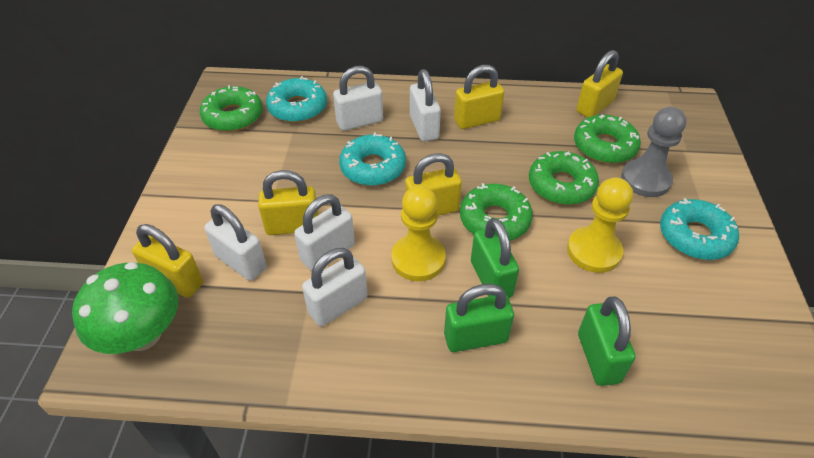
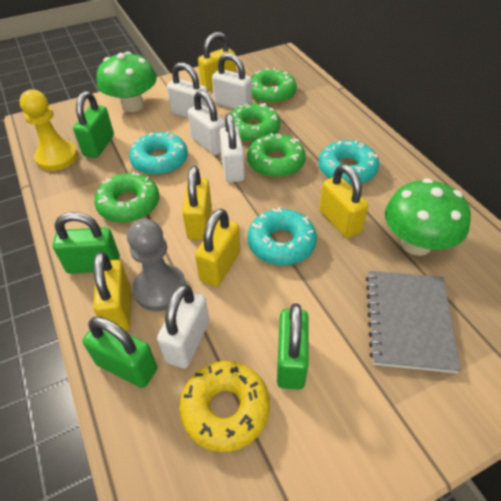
green mushroom: 1 -> 2
green padlock: 3 -> 4
grey notebook: 0 -> 1
yellow donut: 0 -> 1
yellow pawn: 2 -> 1

